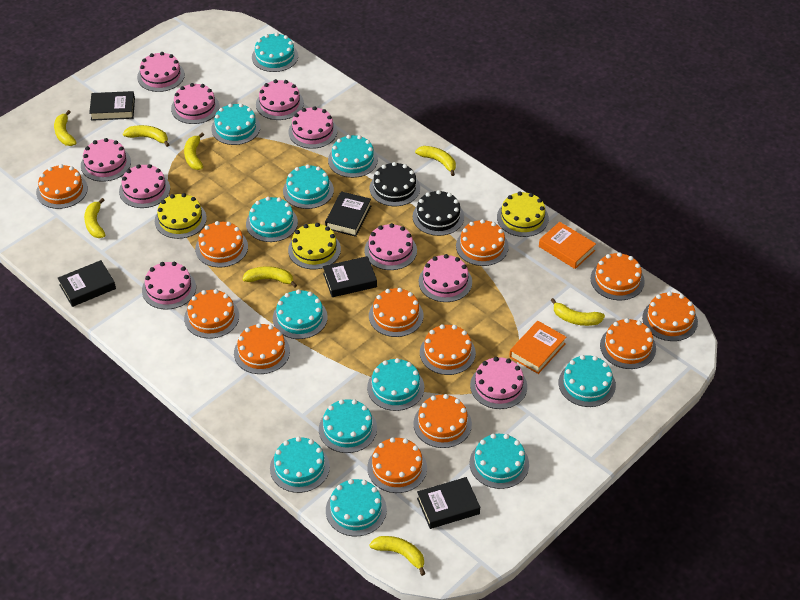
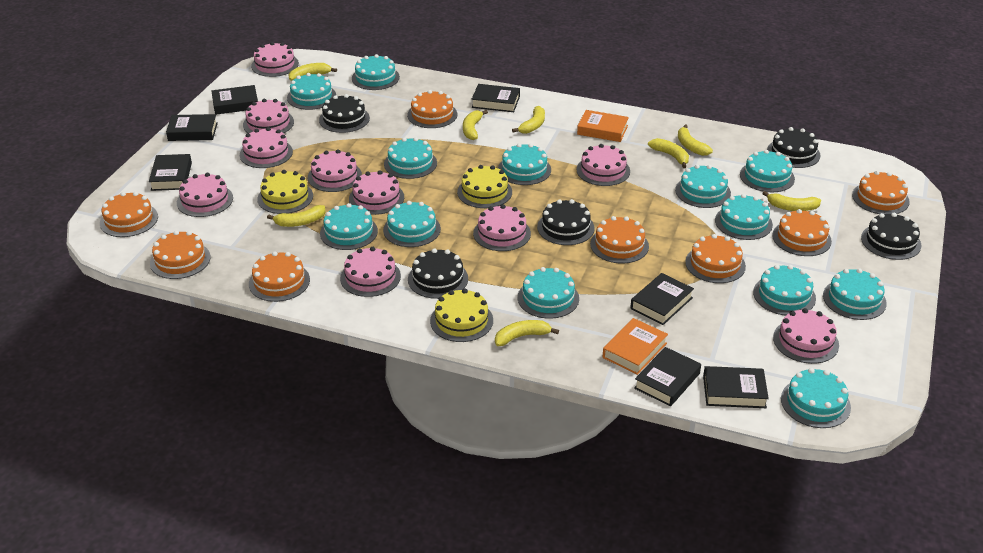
black book: 5 -> 7
black cake: 2 -> 5
orange cake: 12 -> 8
turquoise cake: 12 -> 13

